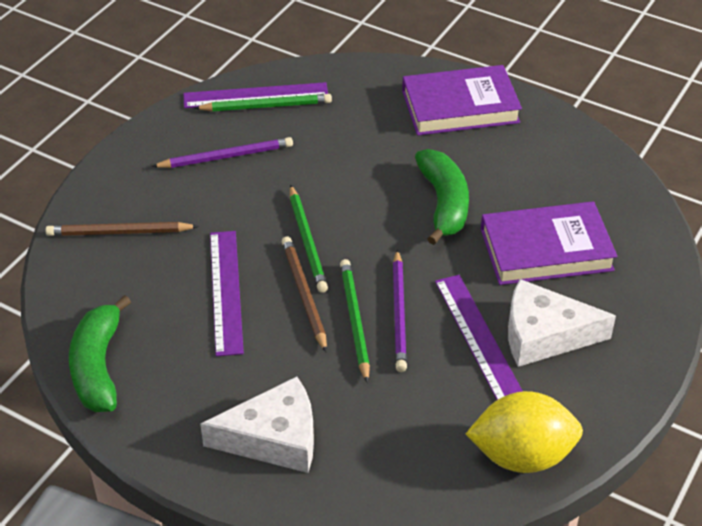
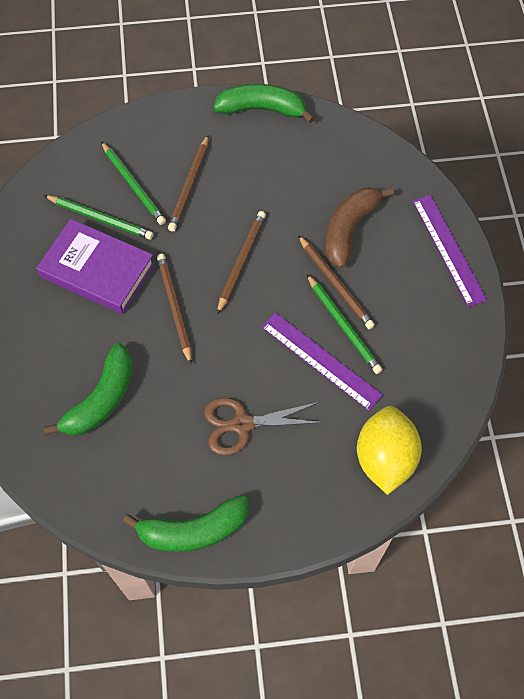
brown banana: 0 -> 1
brown pencil: 2 -> 4
brown scissors: 0 -> 1
green banana: 2 -> 3
purple book: 2 -> 1
purple pencil: 2 -> 0
purple ruler: 3 -> 2
white cheese: 2 -> 0

